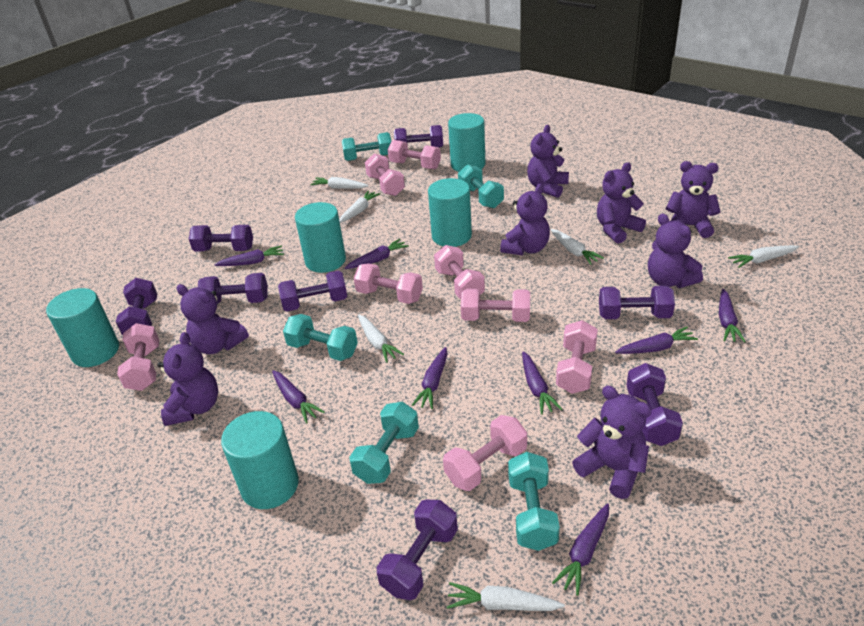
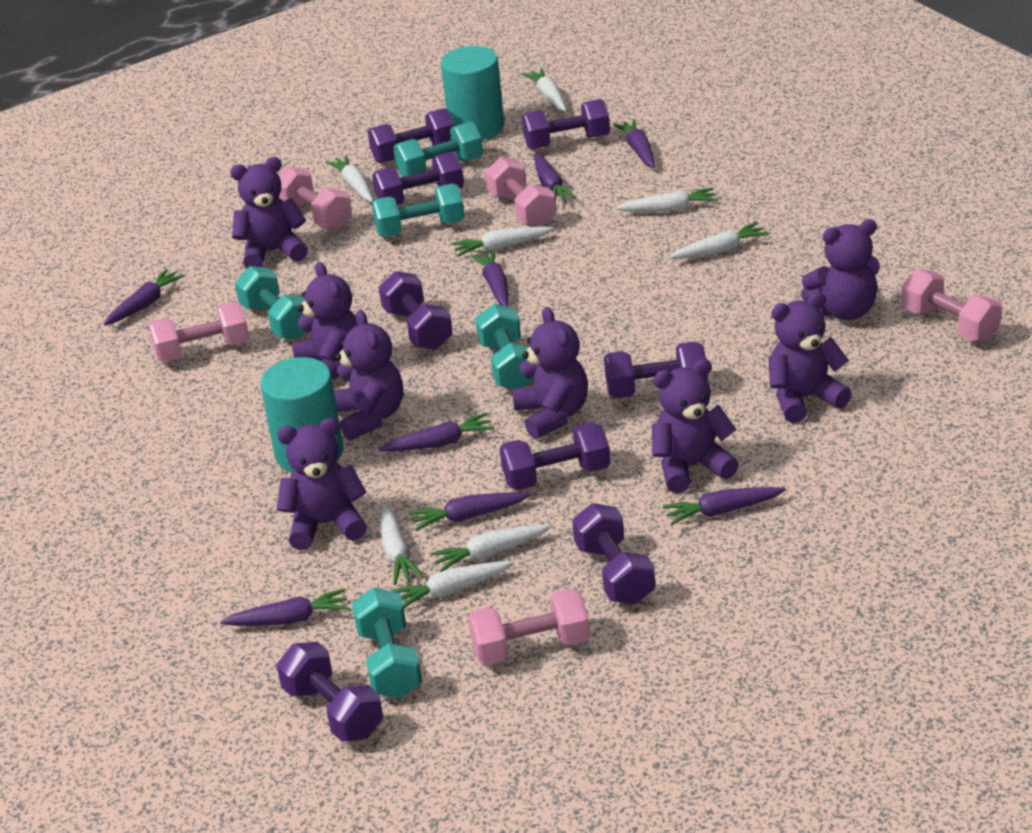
pink dumbbell: 8 -> 5
turquoise cylinder: 5 -> 2
white carrot: 6 -> 8

